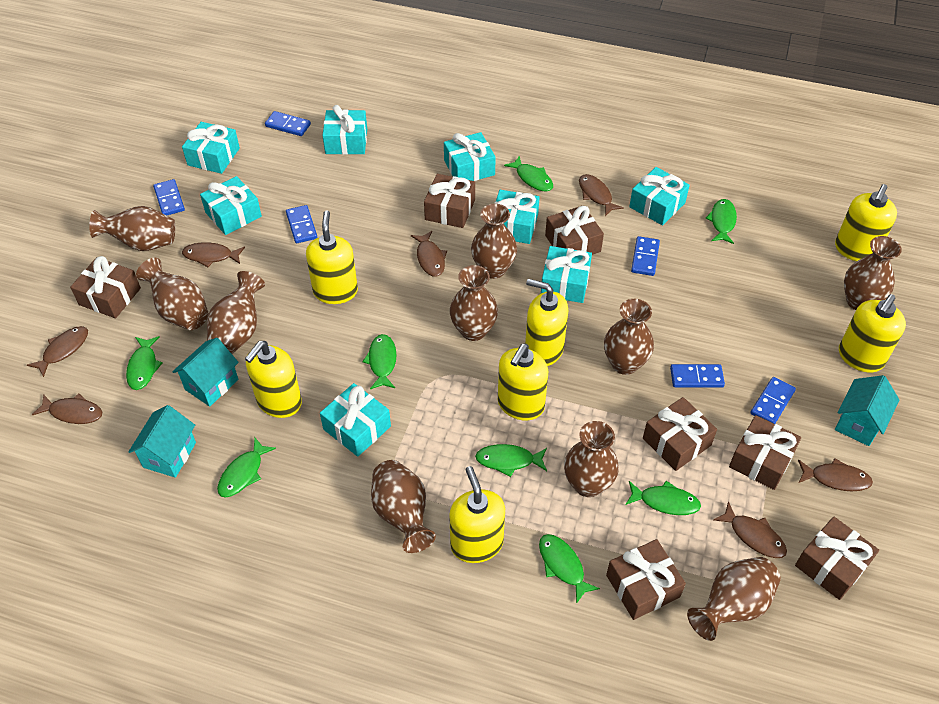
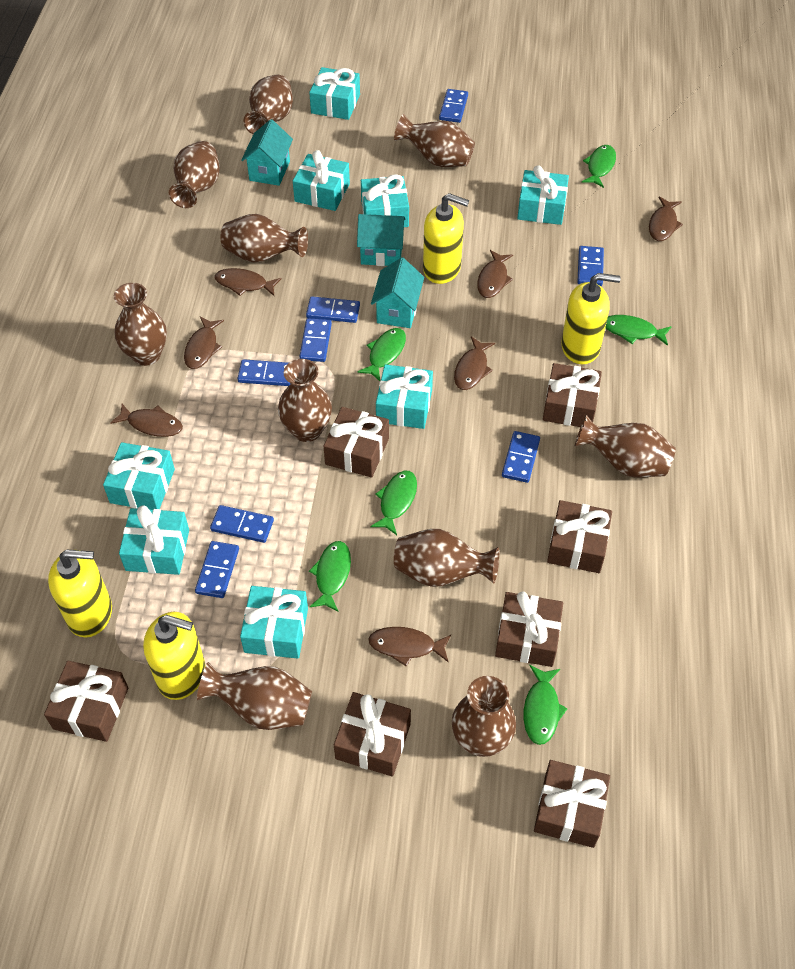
blue domino: 6 -> 8
green fish: 8 -> 6
yellow soap dispenser: 7 -> 4

